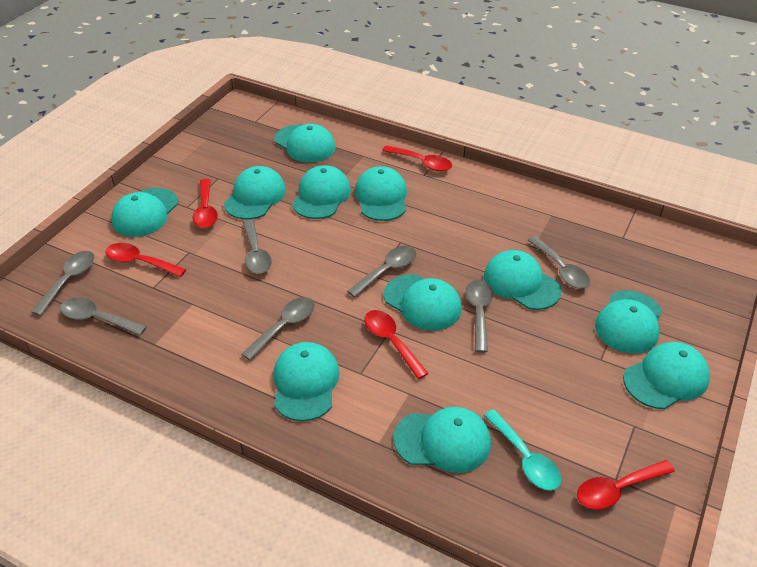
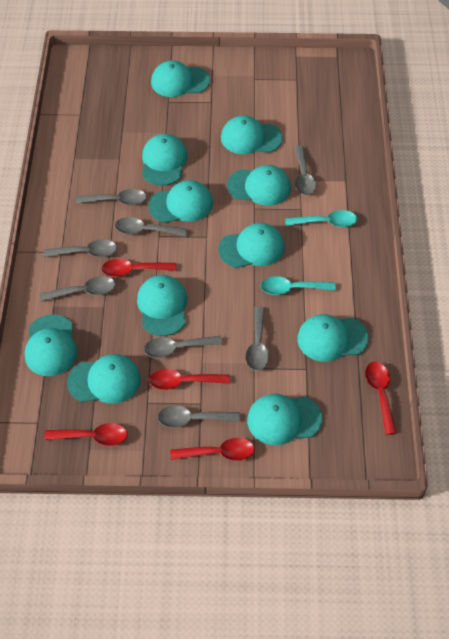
grey spoon: 7 -> 8
turquoise spoon: 1 -> 2

